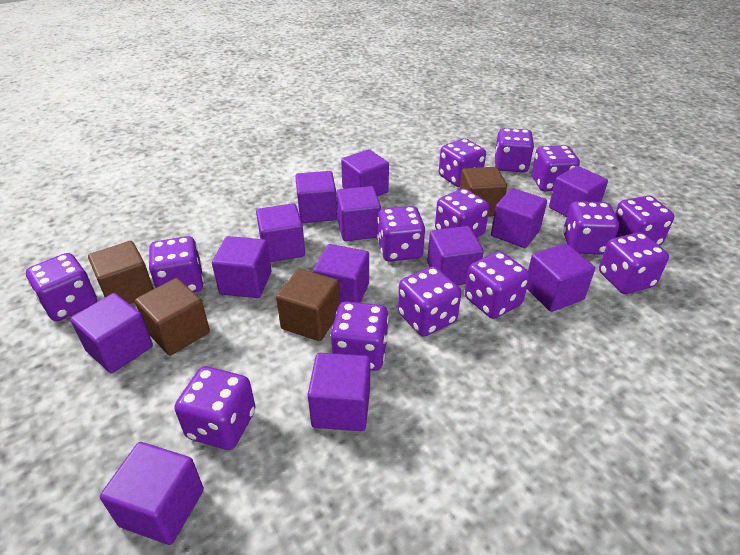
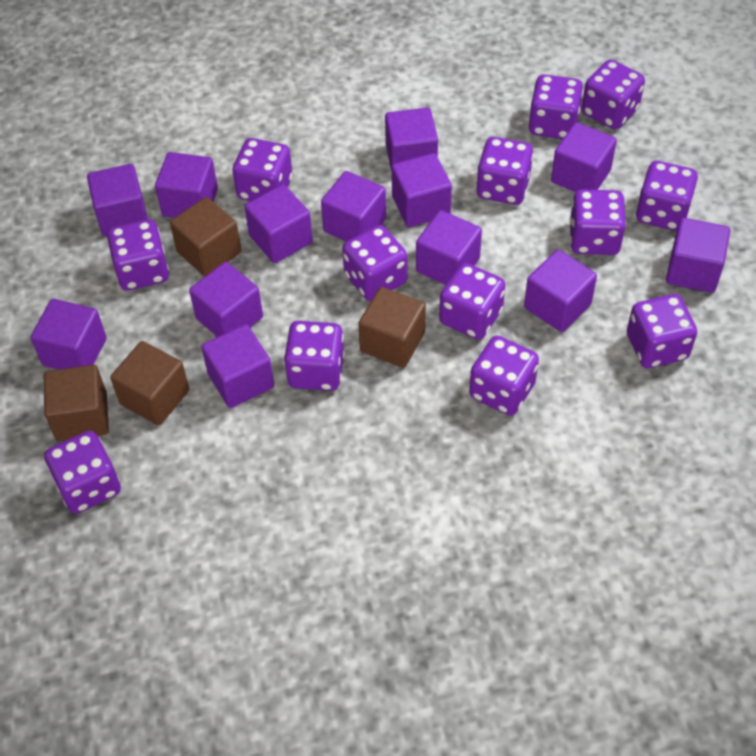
purple dice: 14 -> 13

